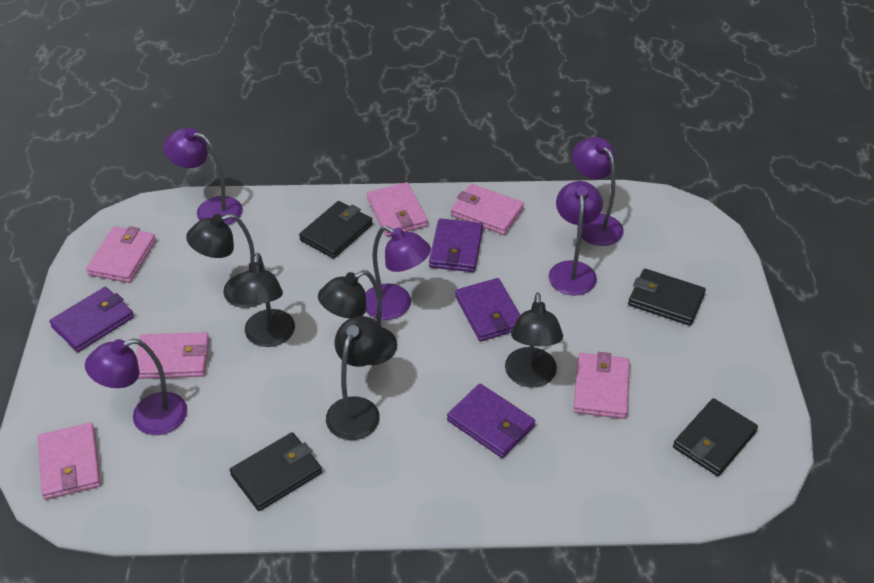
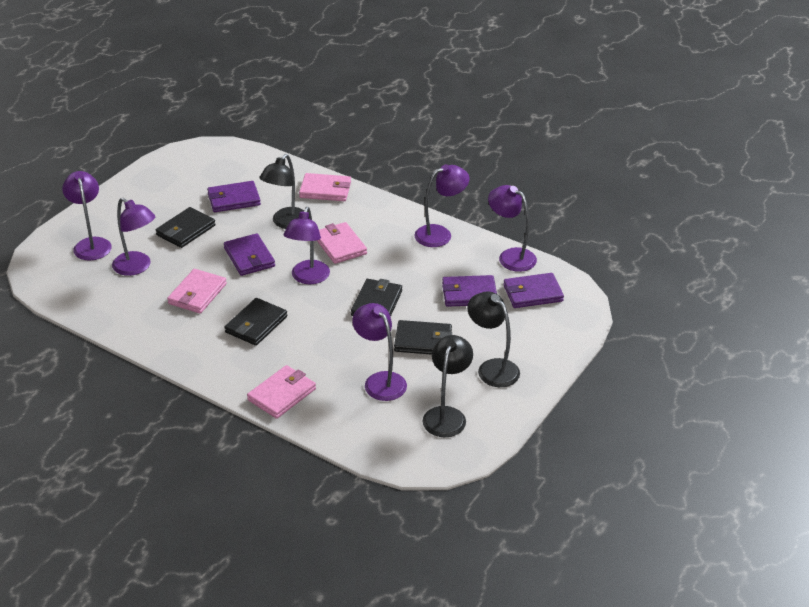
black lamp: 5 -> 3
pink wallet: 6 -> 4
purple lamp: 5 -> 6

